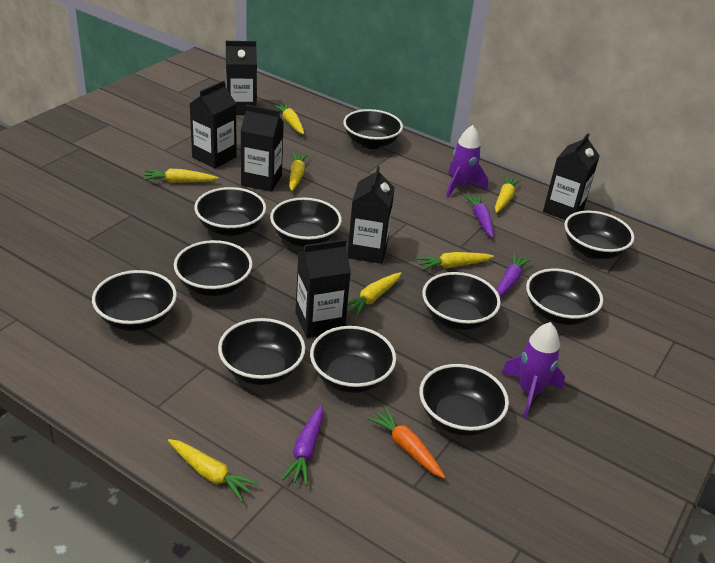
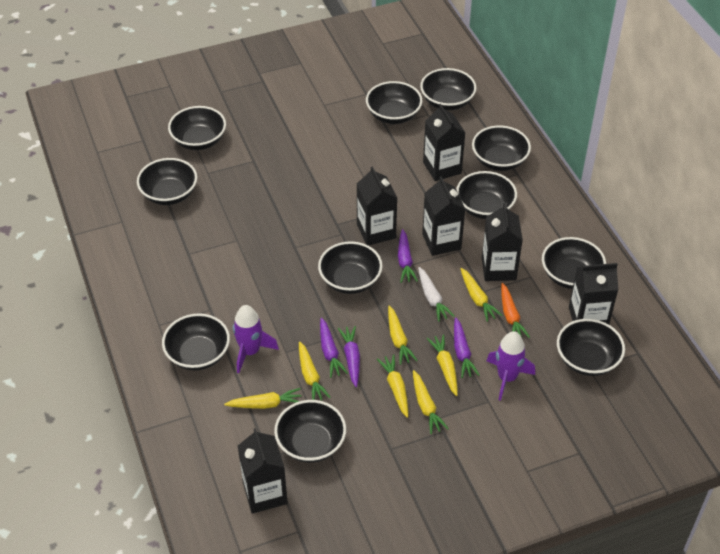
purple carrot: 3 -> 4
white carrot: 0 -> 1

